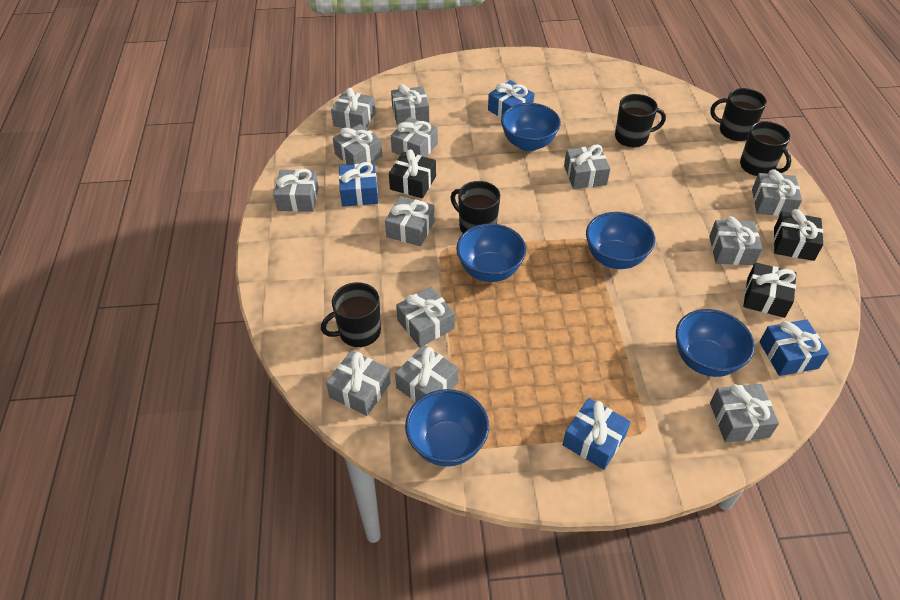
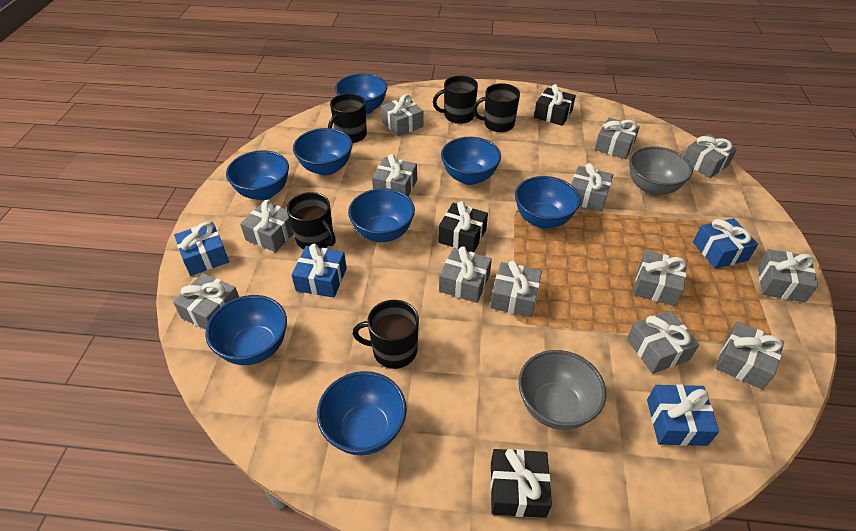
blue bowl: 5 -> 8
grey bowl: 0 -> 2

